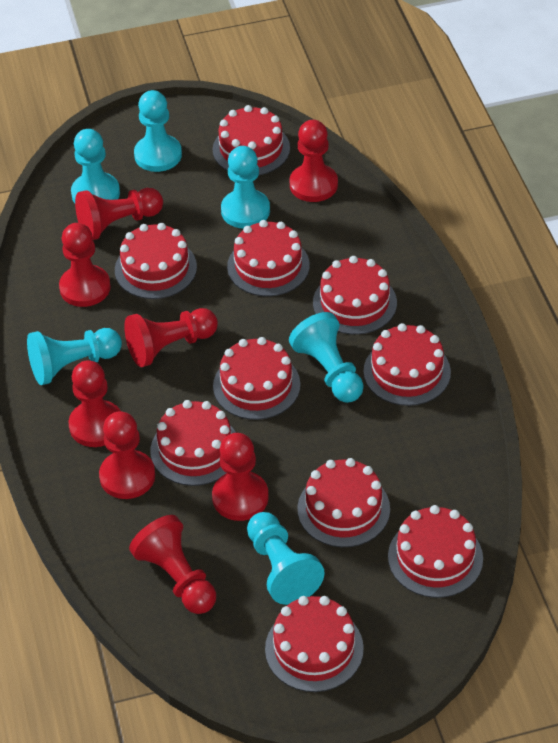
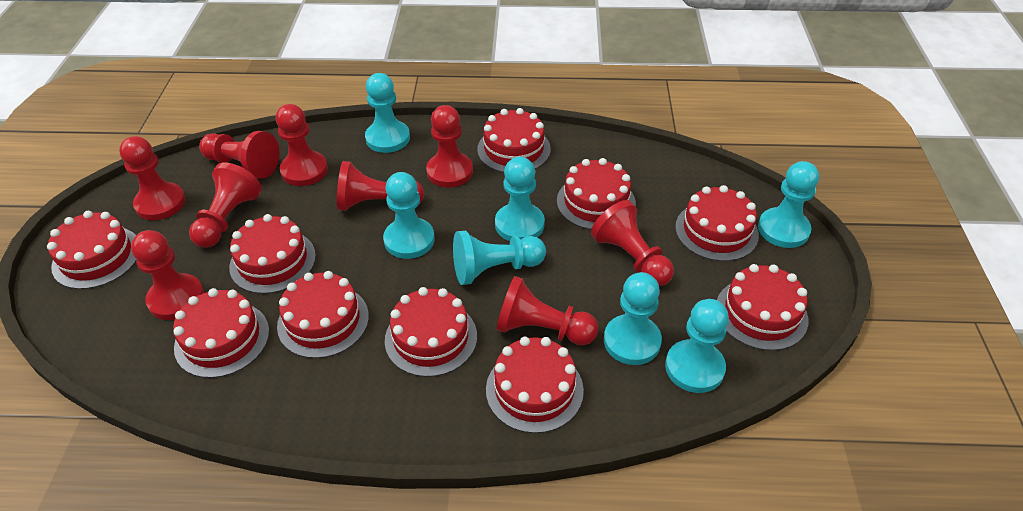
red pawn: 8 -> 9
turquoise pawn: 6 -> 7

